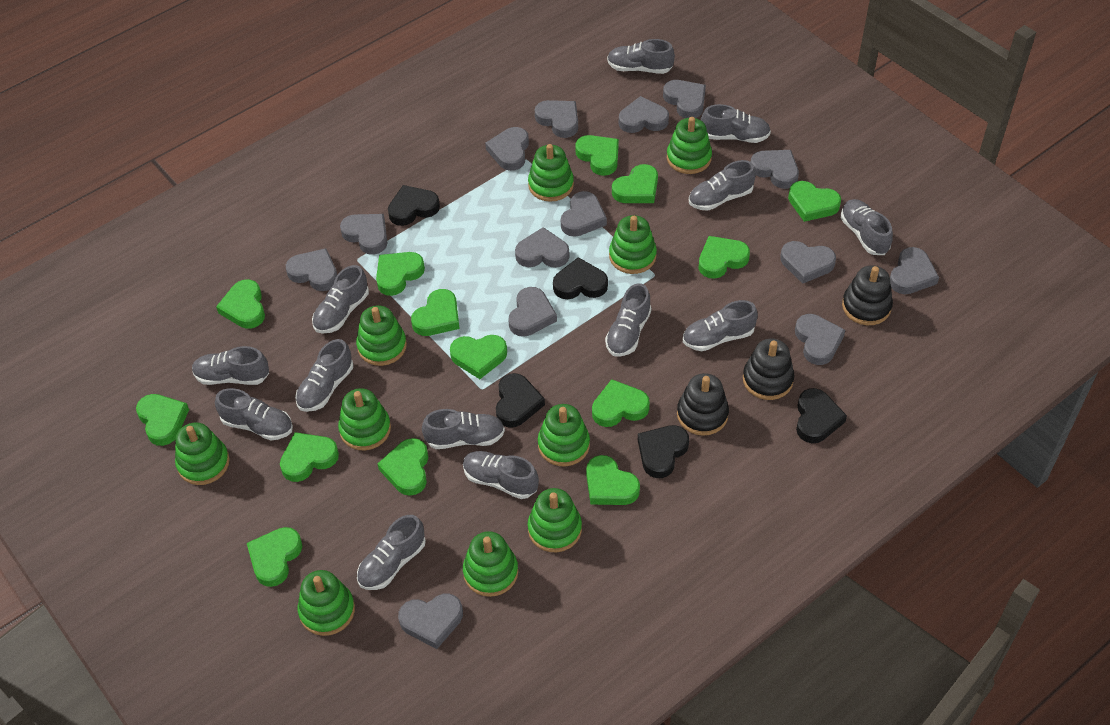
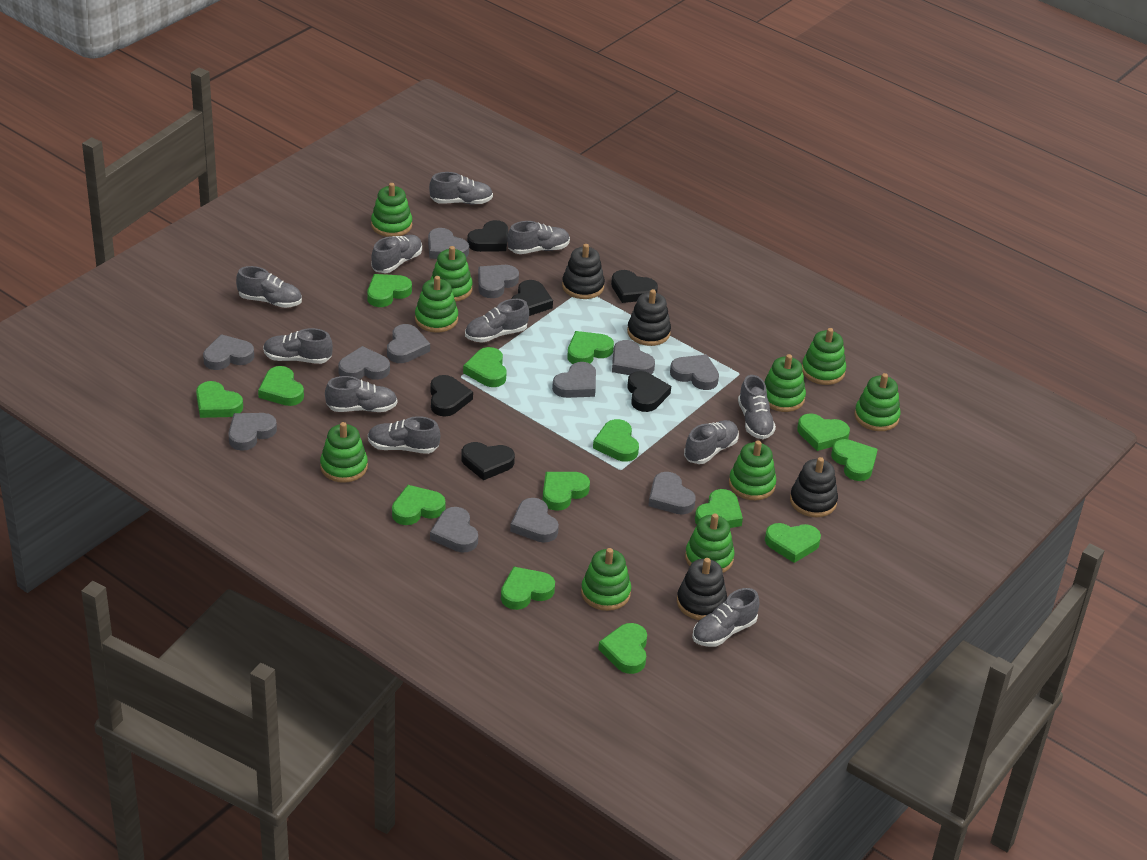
black heart: 5 -> 6
black stacking toy: 3 -> 4
grey heart: 14 -> 12
grey shoe: 13 -> 11

